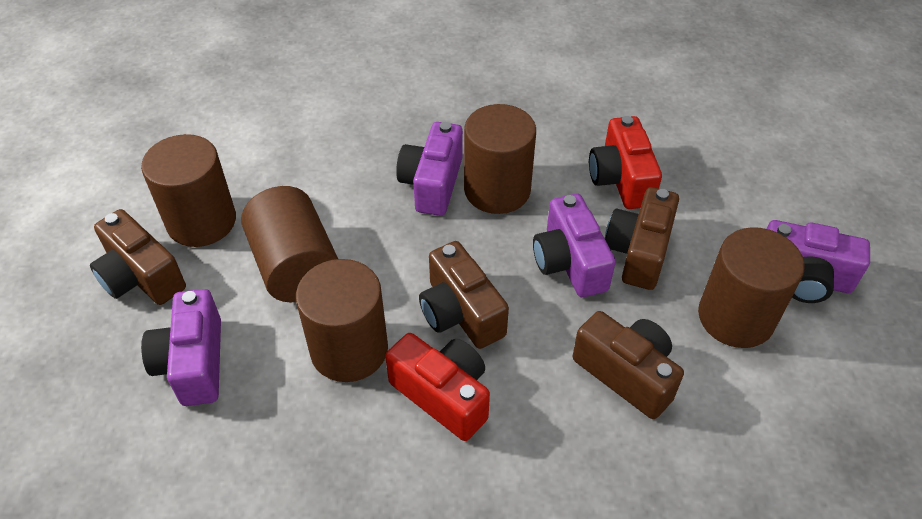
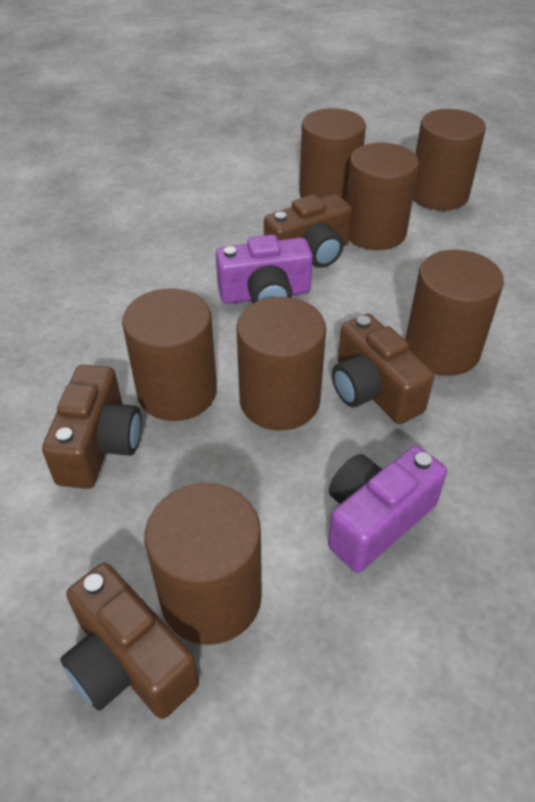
brown cylinder: 5 -> 7
purple camera: 4 -> 2
red camera: 2 -> 0

